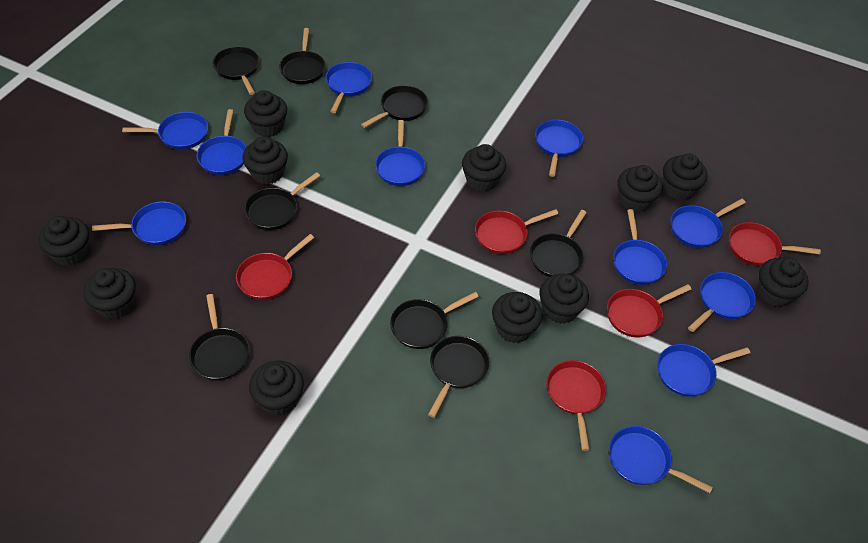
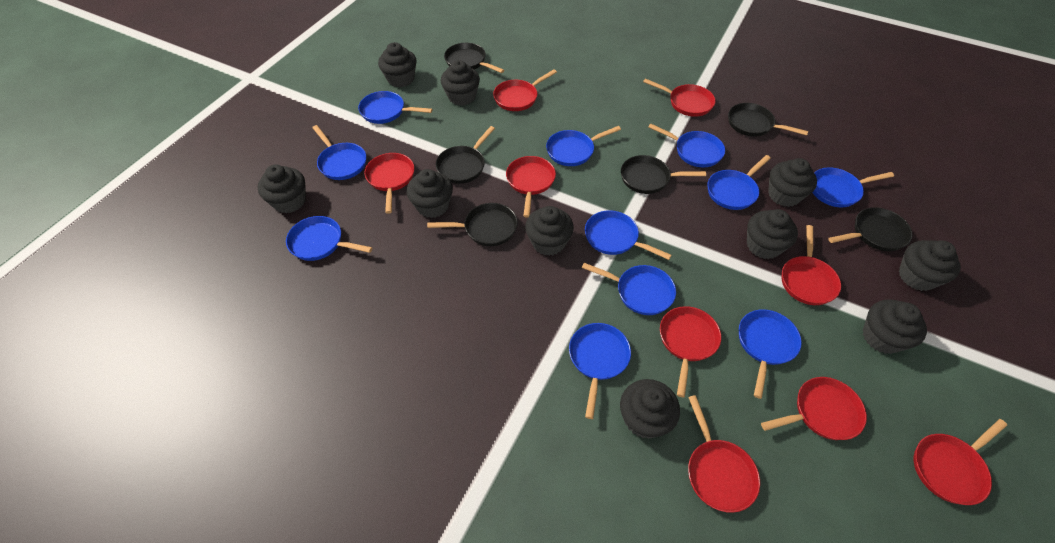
black cupcake: 11 -> 10
black pan: 8 -> 6
red pan: 5 -> 9

